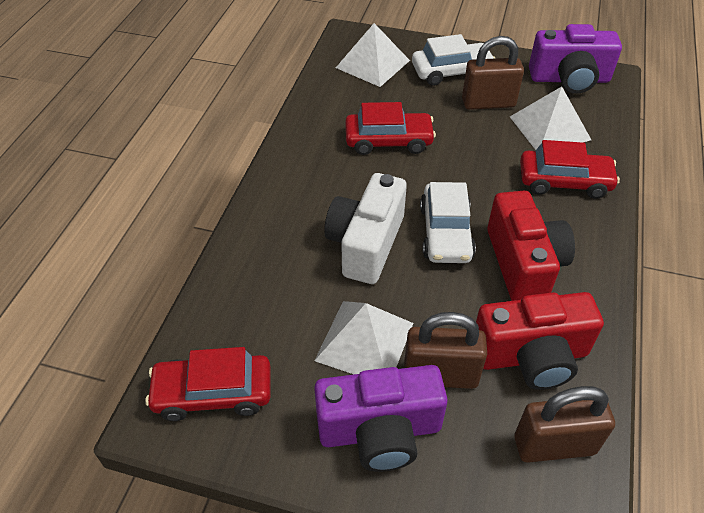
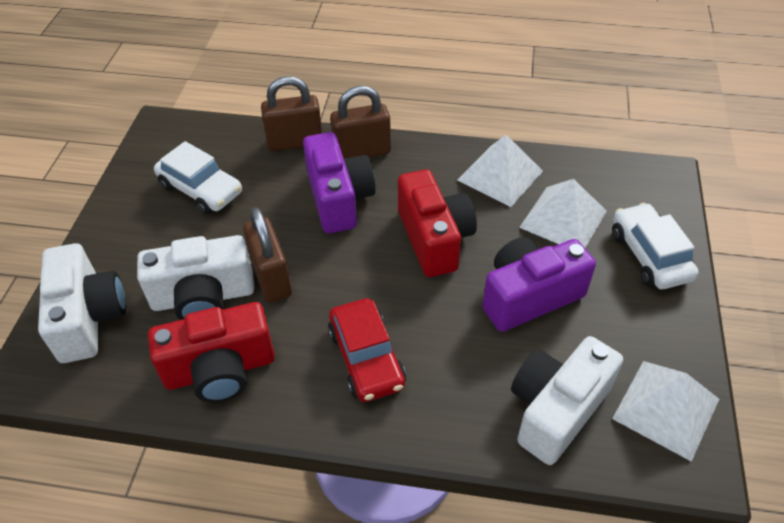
red car: 3 -> 1
white camera: 1 -> 3

